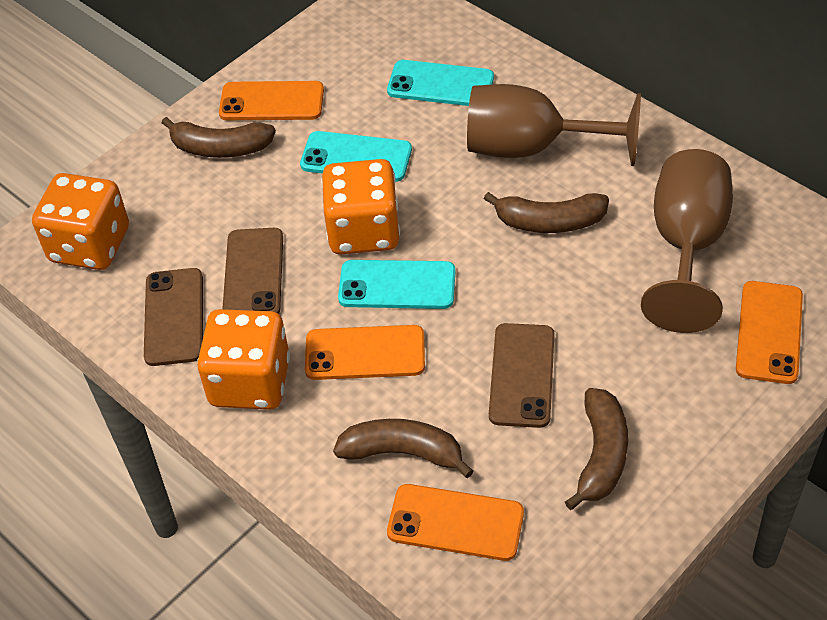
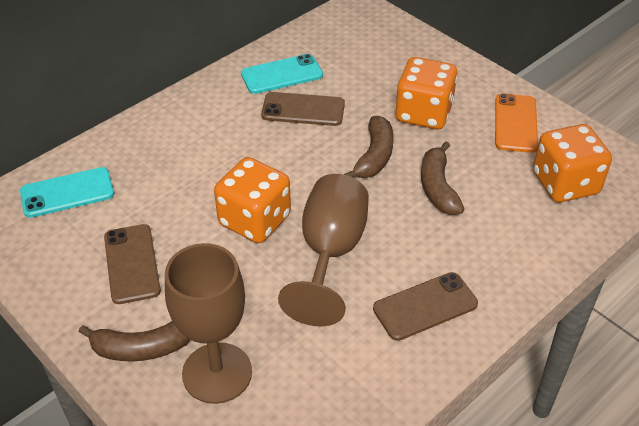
brown banana: 4 -> 3
orange phone: 4 -> 1
turquoise phone: 3 -> 2

